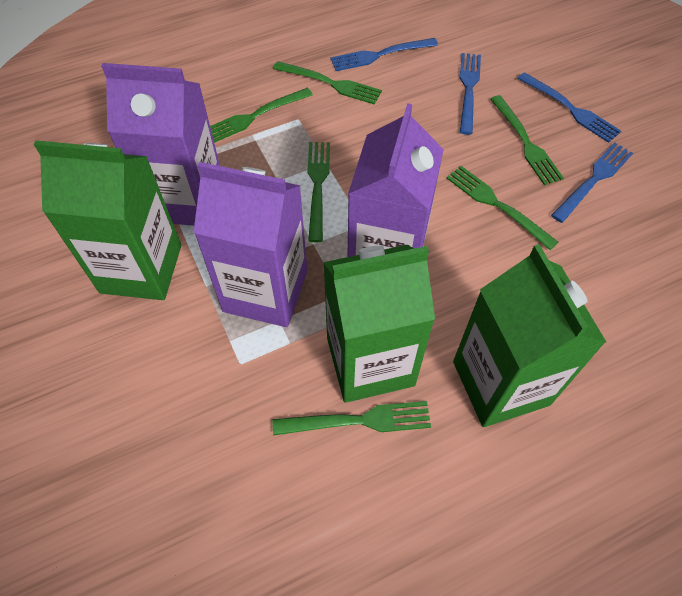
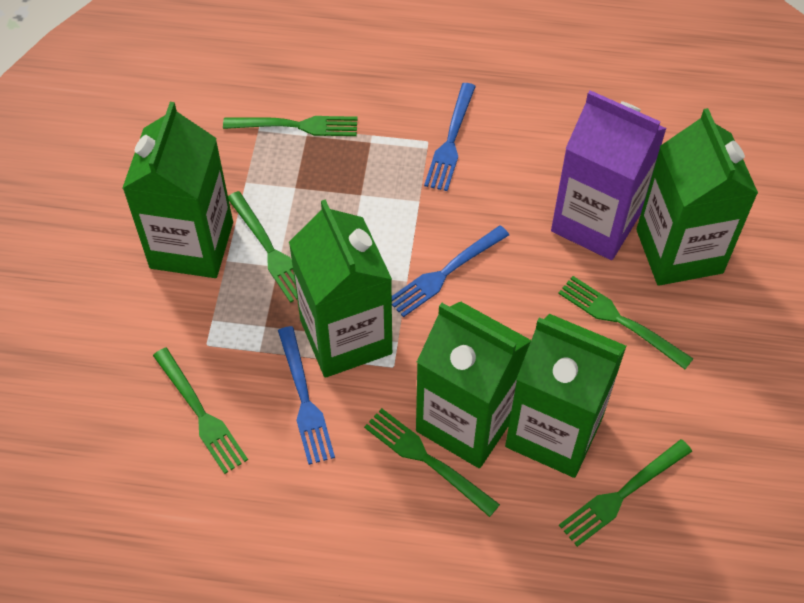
blue fork: 4 -> 3
green carton: 3 -> 5
purple carton: 3 -> 1

